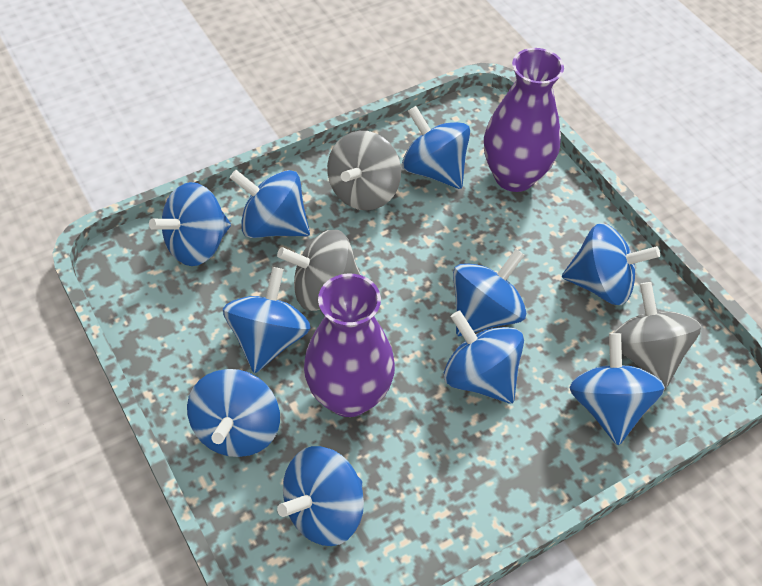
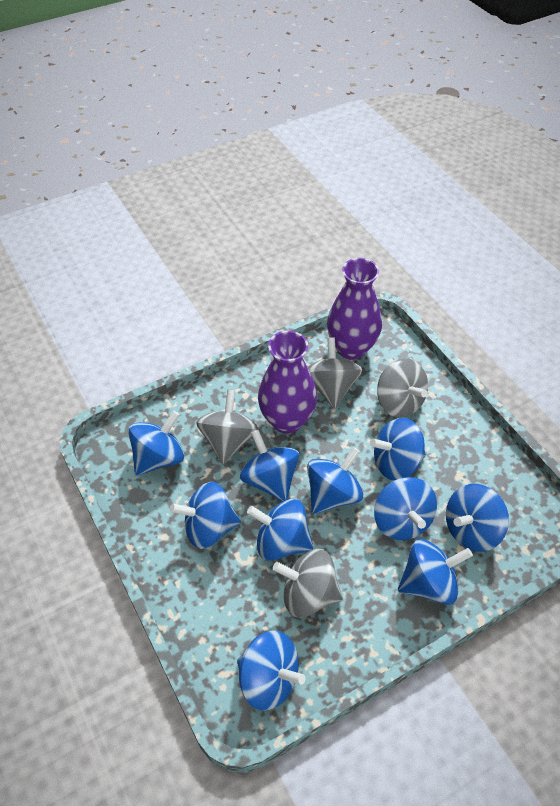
grey spinning top: 3 -> 4

